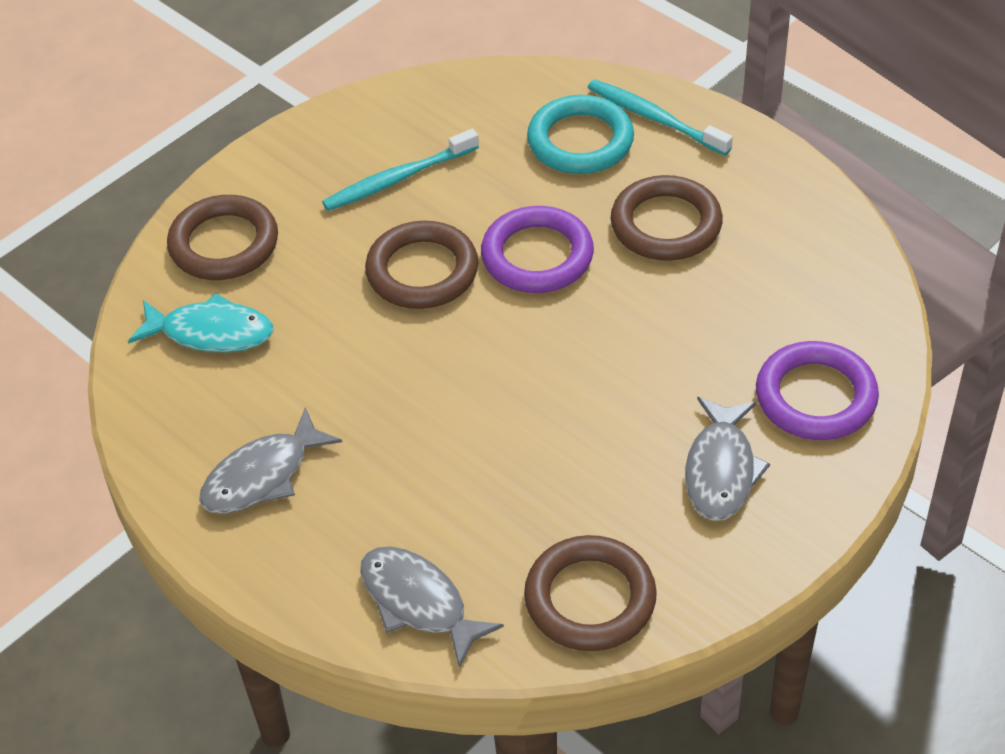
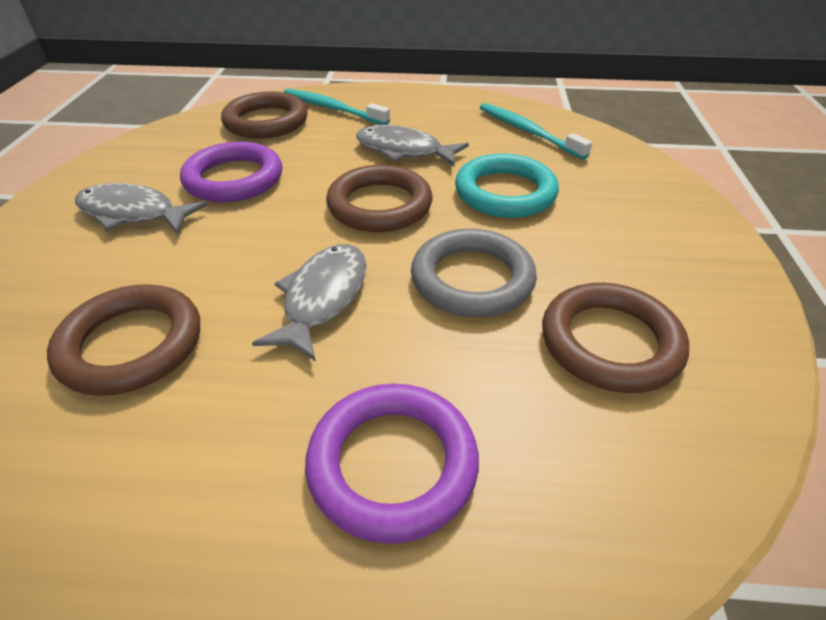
grey ring: 0 -> 1
turquoise fish: 1 -> 0

